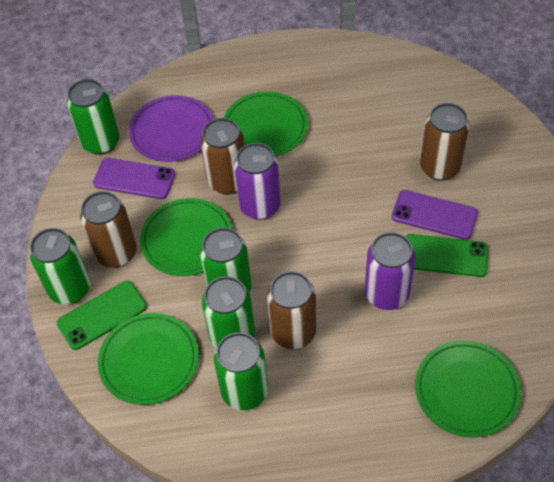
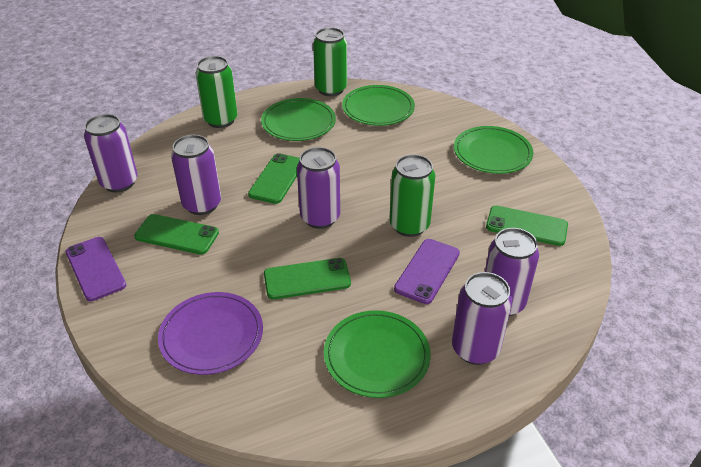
brown can: 4 -> 0
green can: 5 -> 3
green phone: 2 -> 4
purple can: 2 -> 5

